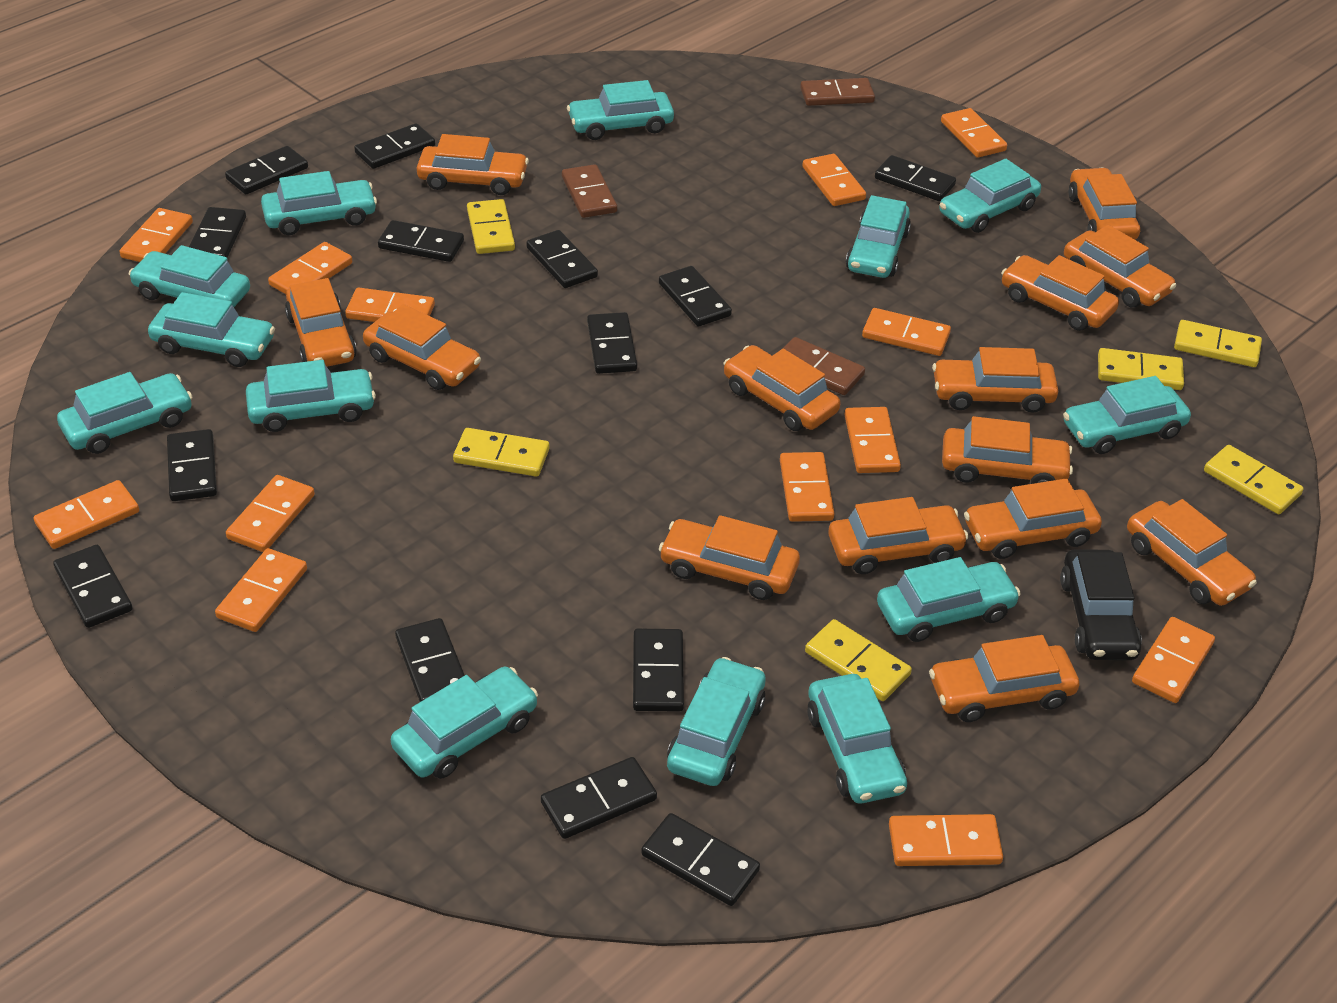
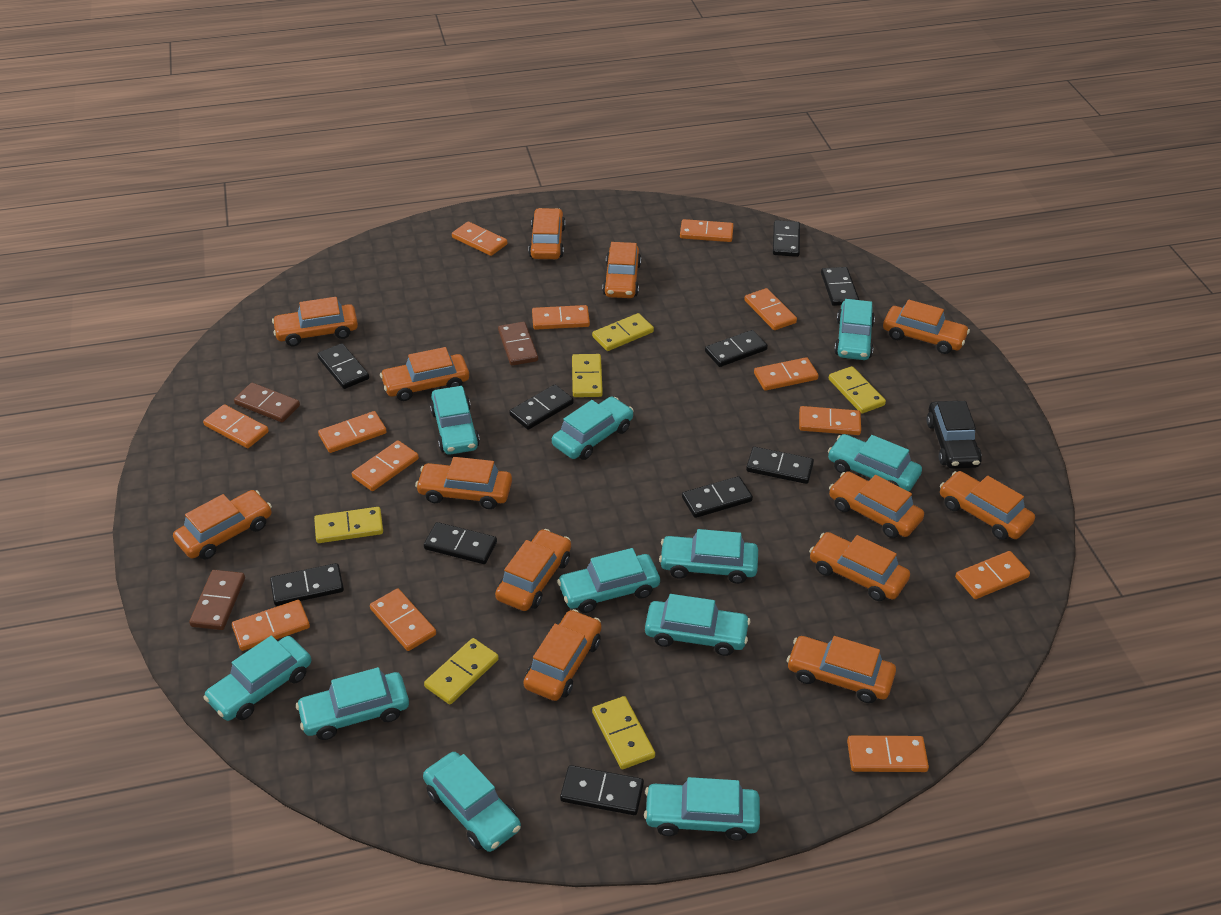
black domino: 14 -> 10
orange car: 14 -> 13
turquoise car: 13 -> 11

